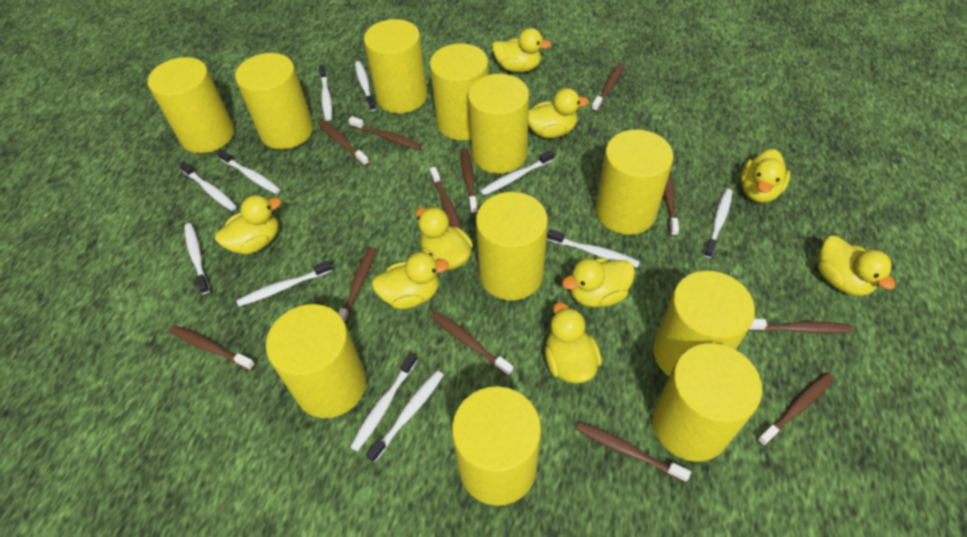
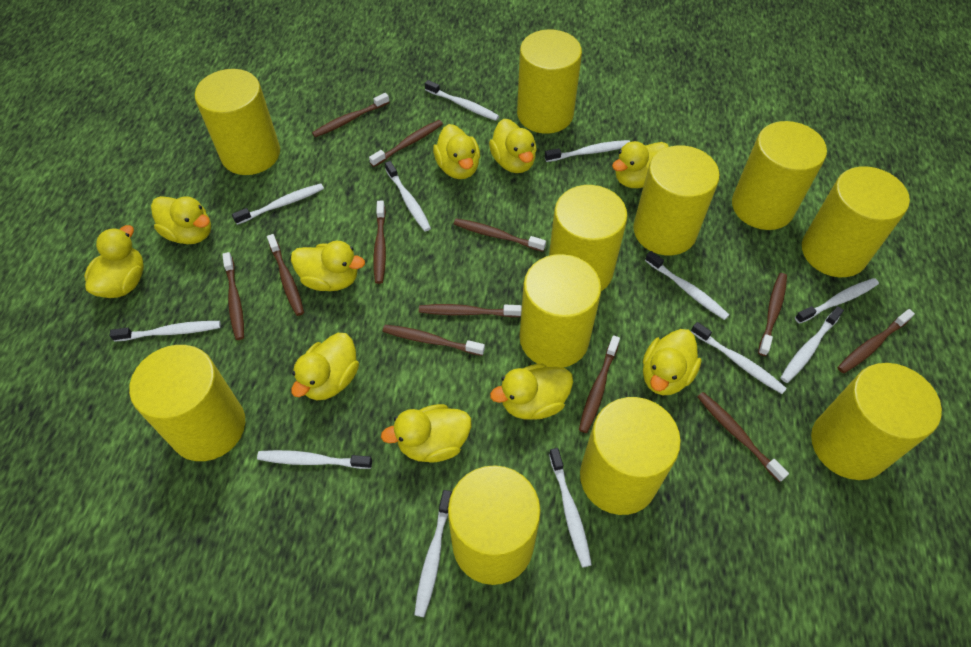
white toothbrush: 11 -> 12
yellow duck: 9 -> 10

